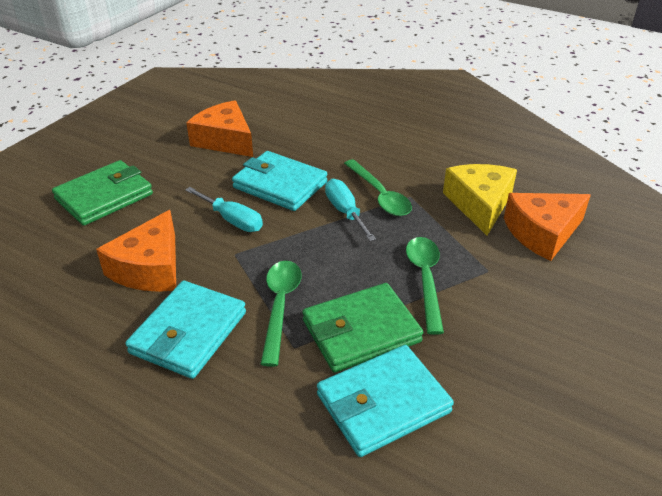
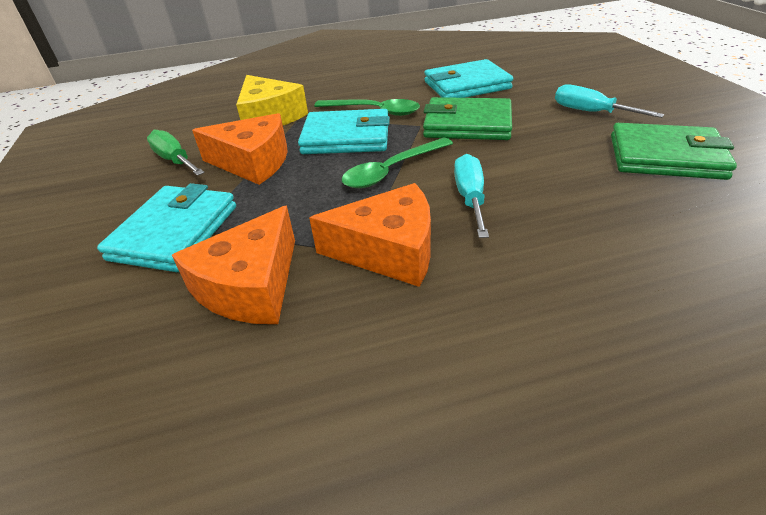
green screwdriver: 0 -> 1
green spoon: 3 -> 2

